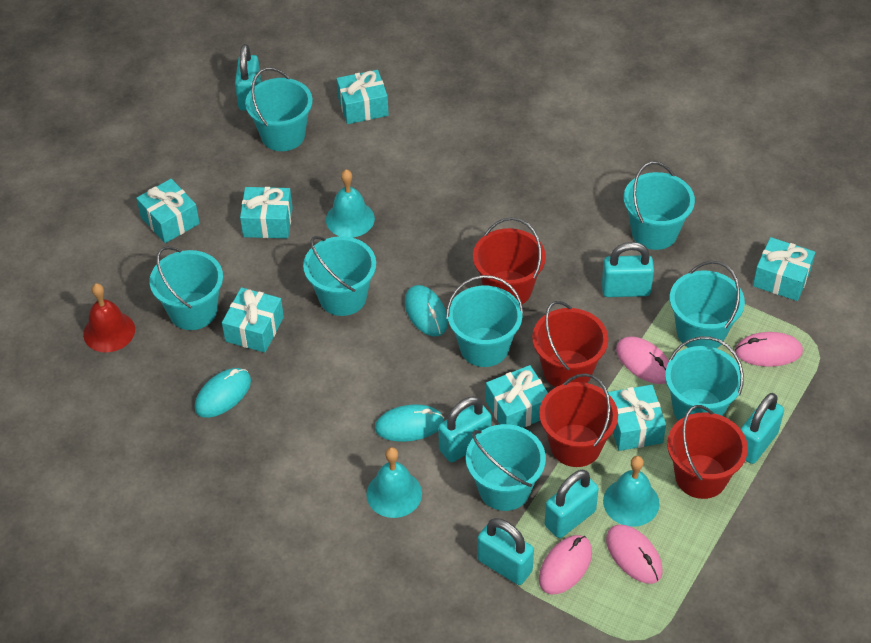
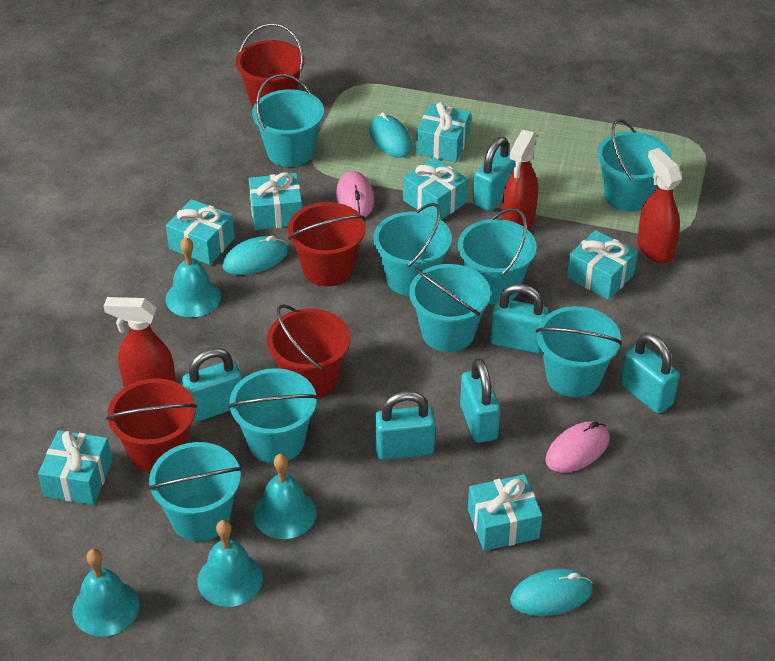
pink mouse: 4 -> 2
red bell: 1 -> 0
red spray bottle: 0 -> 3
turquoise bell: 3 -> 4

